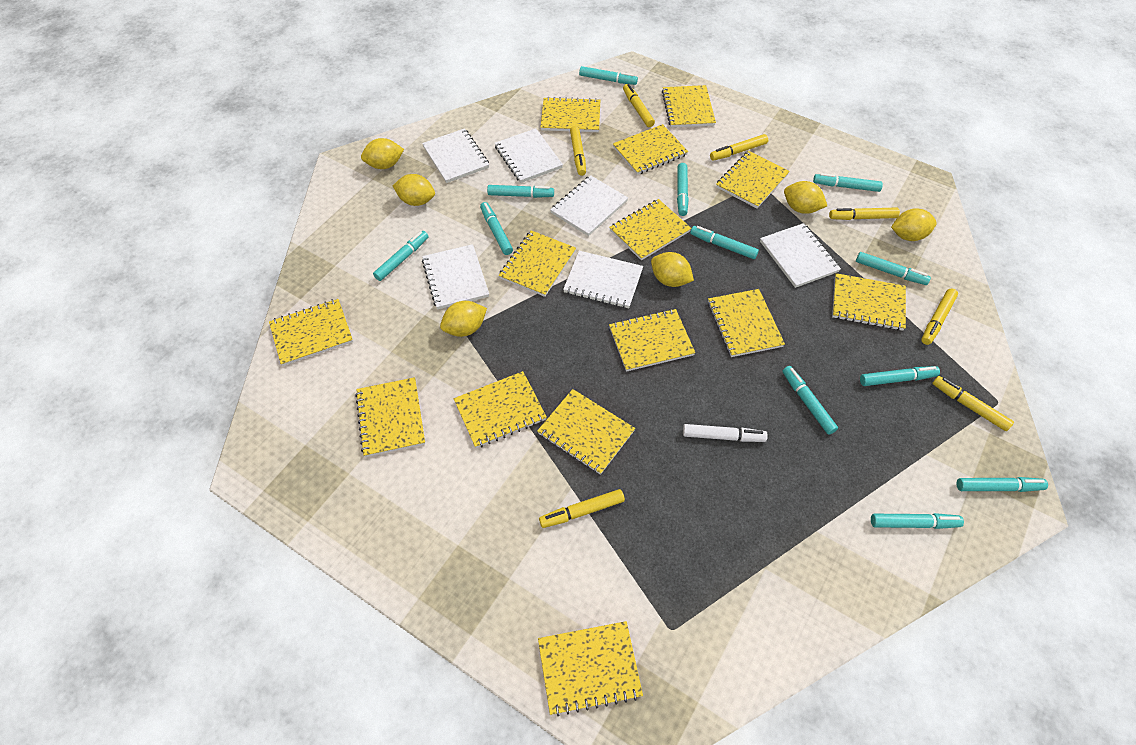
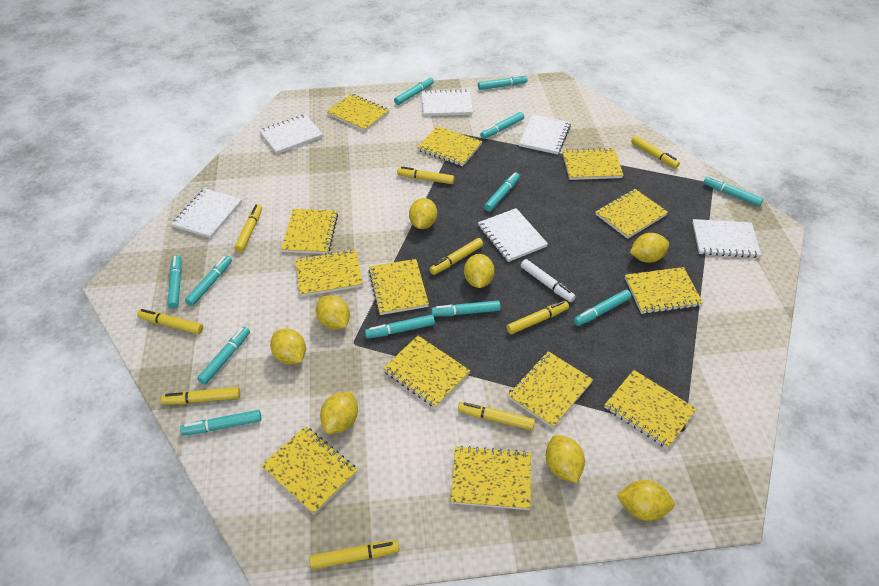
yellow lemon: 6 -> 8
yellow marker: 7 -> 9
yellow notebook: 14 -> 13

